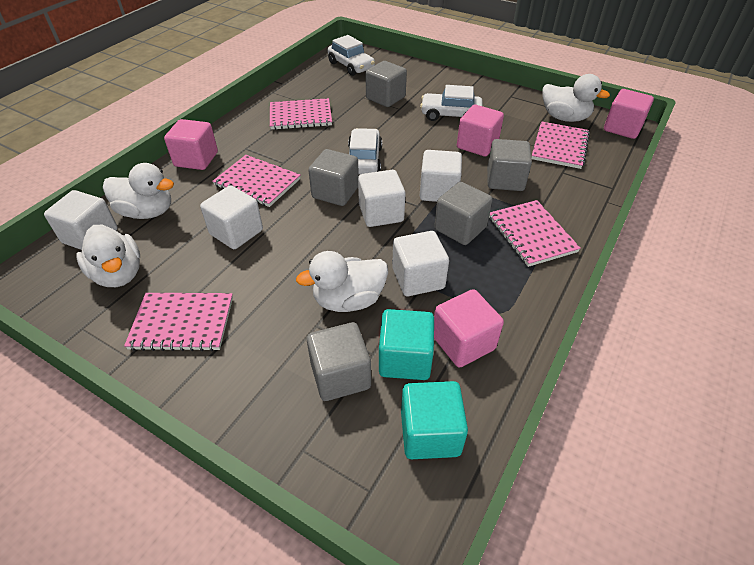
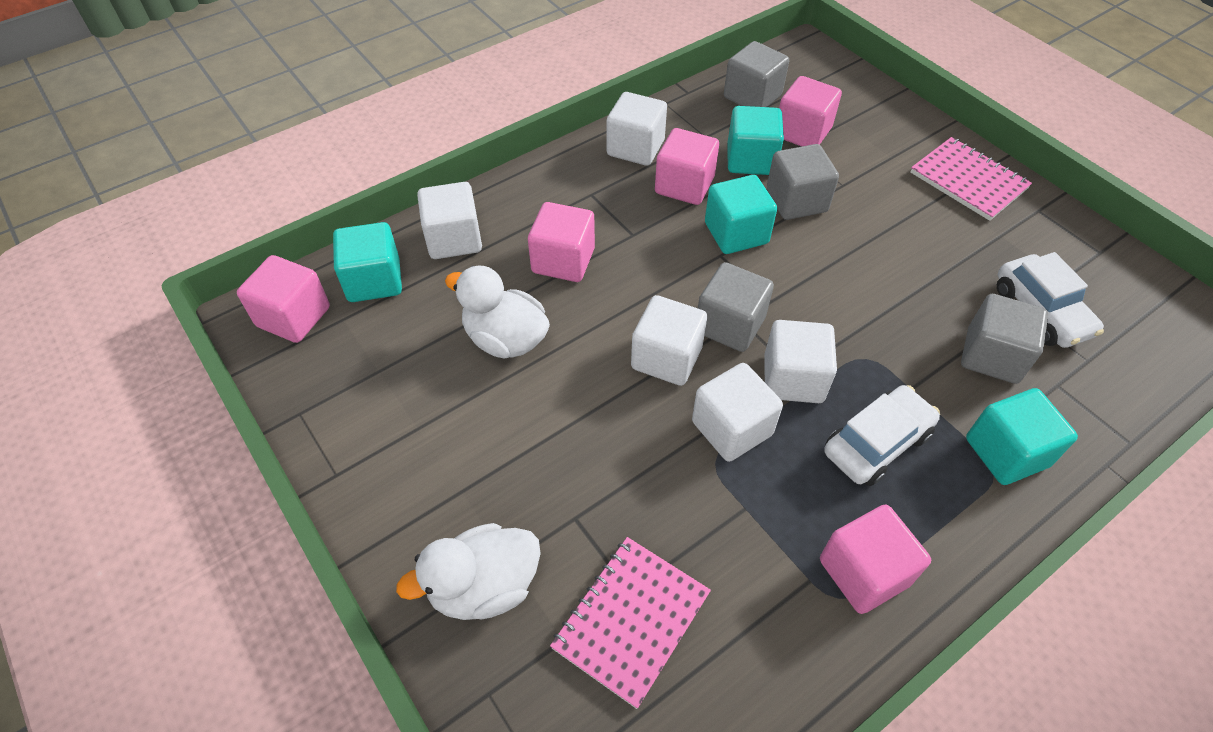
grey cube: 5 -> 4
pink cube: 4 -> 5
pink notebook: 5 -> 2
turquoise cube: 2 -> 4
white car: 3 -> 2
white duck: 4 -> 2

